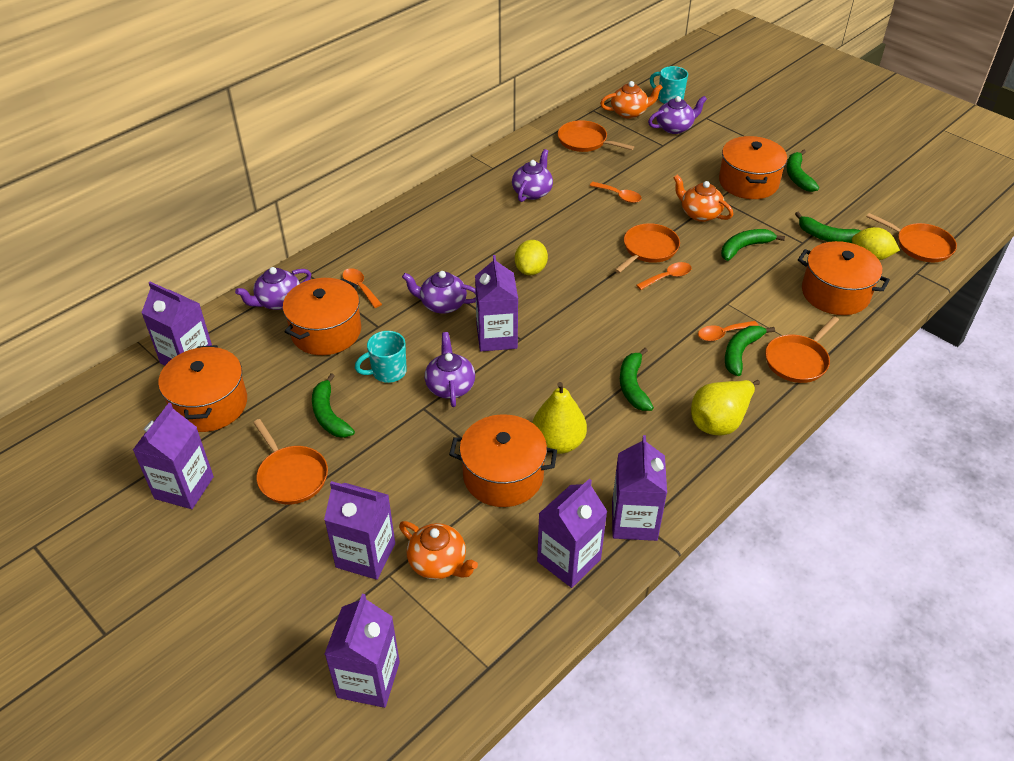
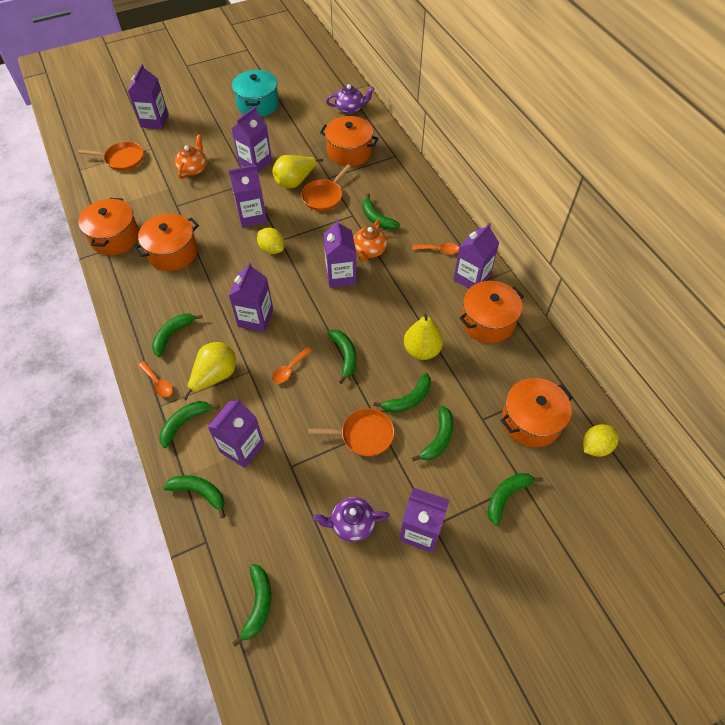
green banana: 6 -> 9
orange pan: 5 -> 3
orange spoon: 4 -> 3
orange teapot: 3 -> 2
purple carton: 7 -> 8
purple teapot: 5 -> 2
turquoise mug: 2 -> 0
turquoise pot: 0 -> 1
yellow pear: 2 -> 3

